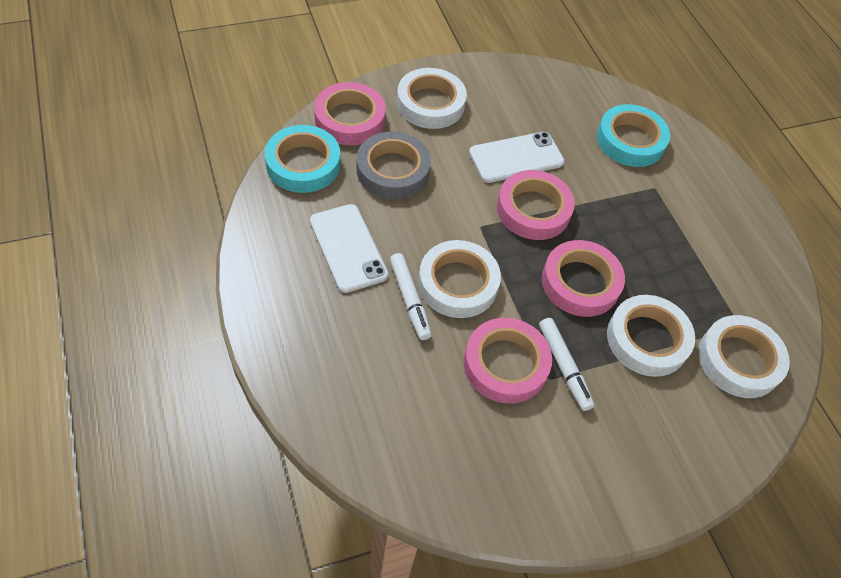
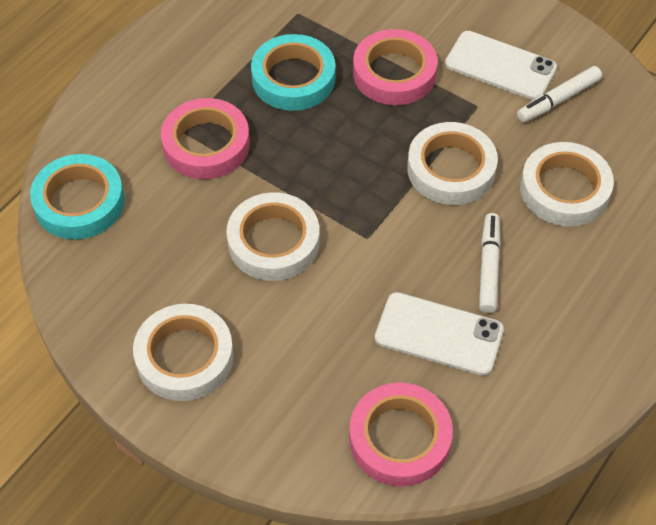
grey tape: 1 -> 0
pink tape: 4 -> 3

